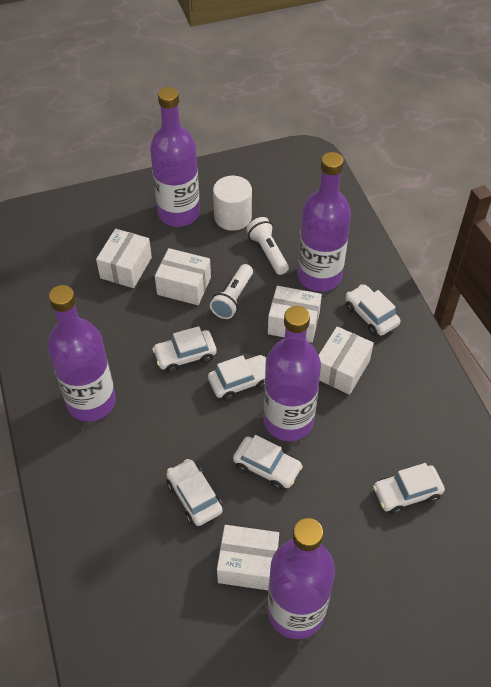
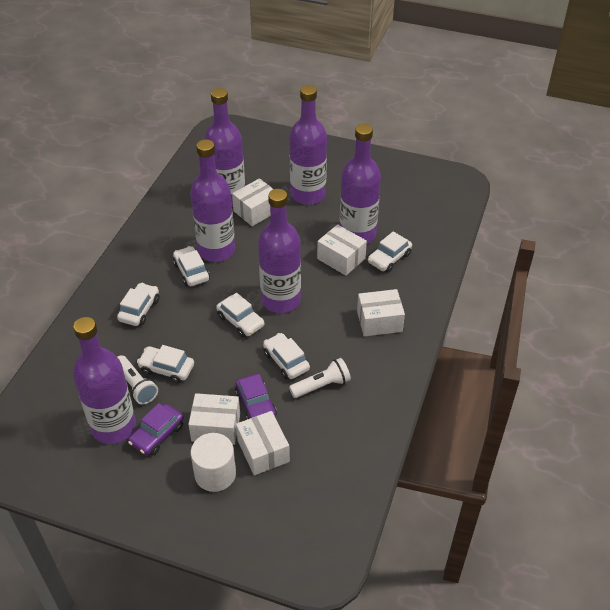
purple bottle: 5 -> 6
purple car: 0 -> 2

